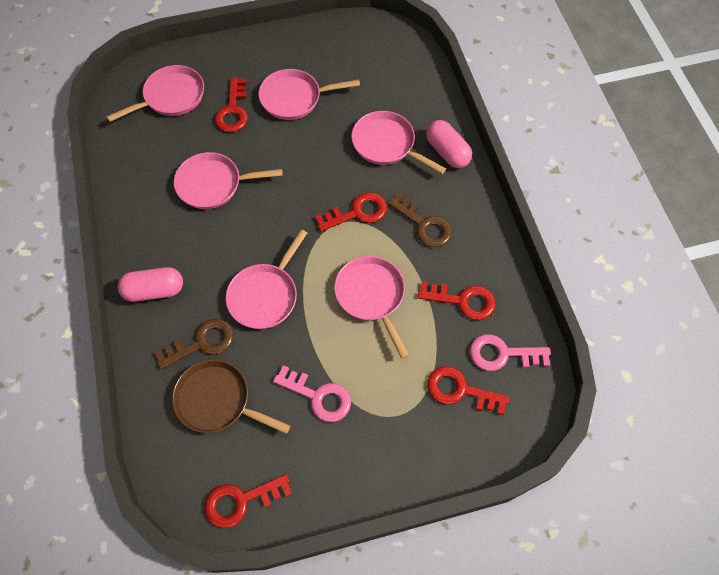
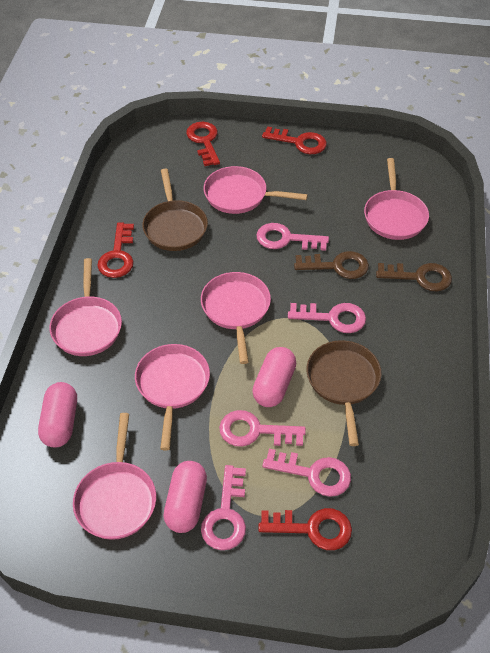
brown pan: 1 -> 2
pink capsule: 2 -> 3
pink key: 2 -> 5
red key: 5 -> 4

